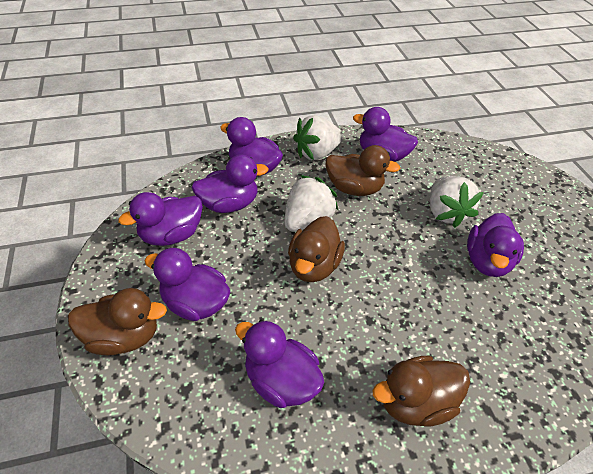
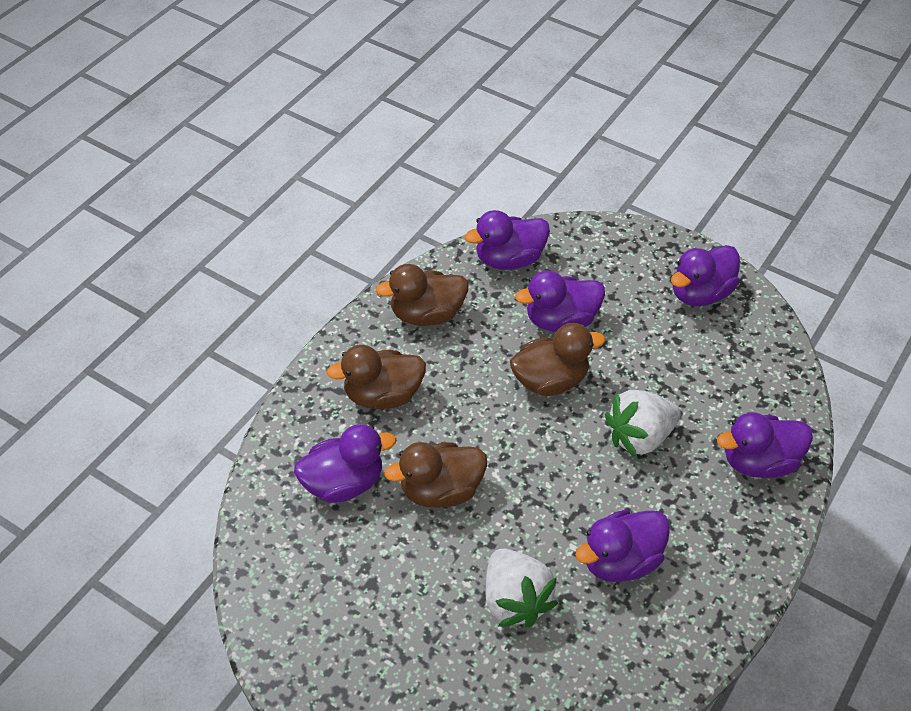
purple duck: 7 -> 6
white strawberry: 3 -> 2

